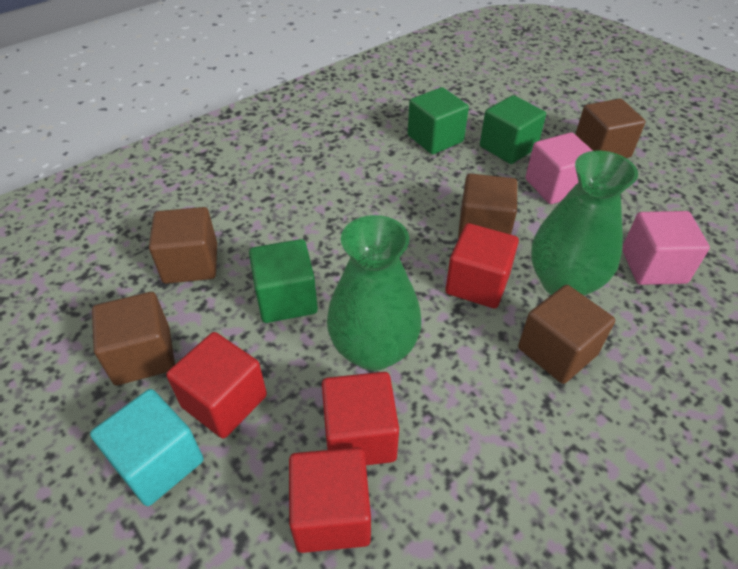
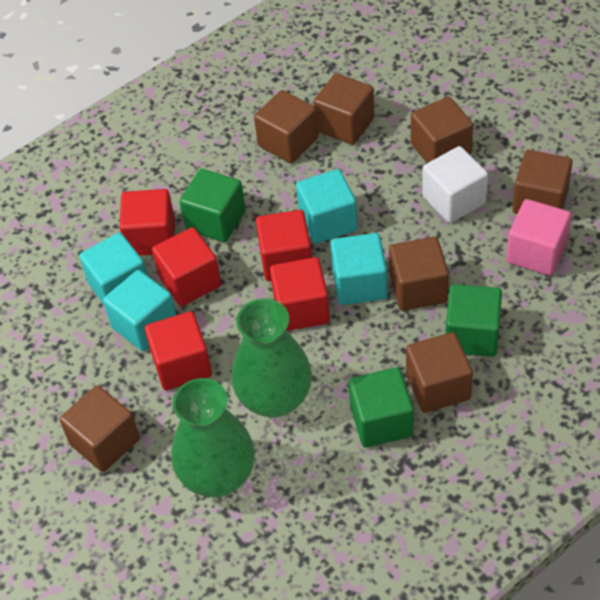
brown cube: 5 -> 7
pink cube: 2 -> 1
red cube: 4 -> 5
turquoise cube: 1 -> 4
white cube: 0 -> 1

